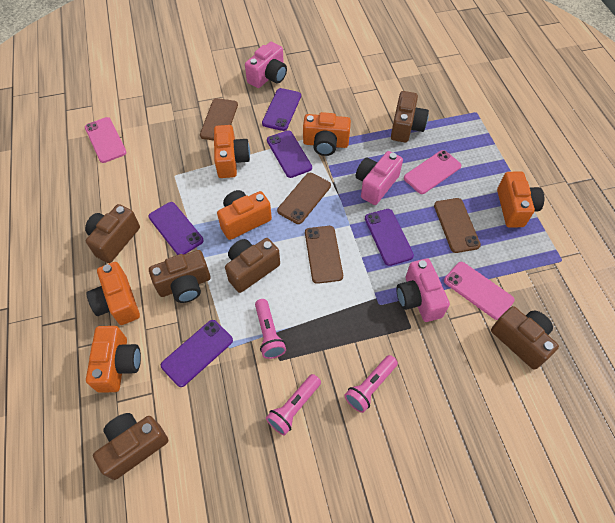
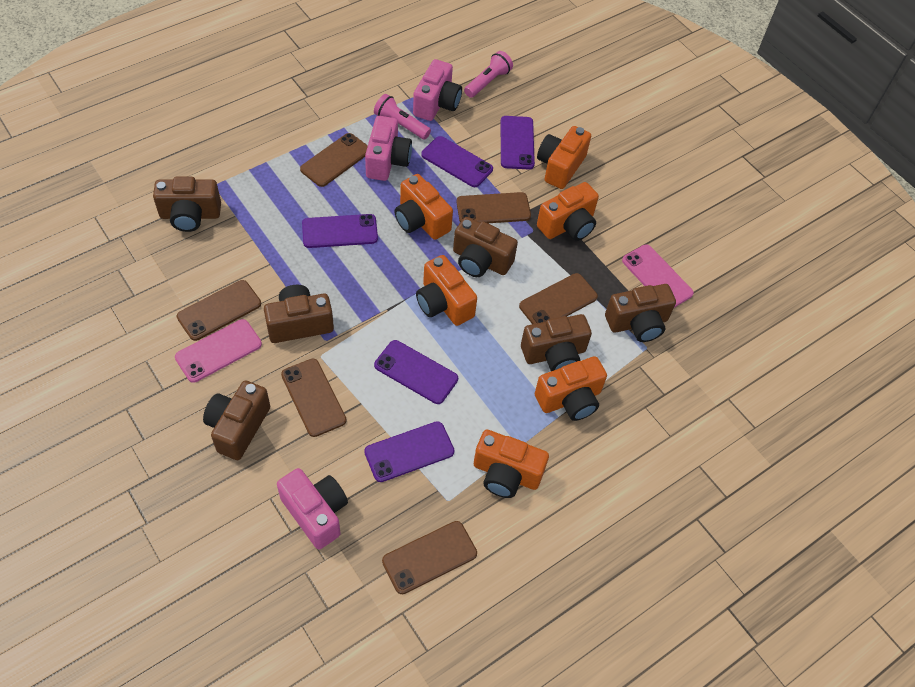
brown phone: 4 -> 6
pink flashlight: 3 -> 2
pink phone: 3 -> 2

